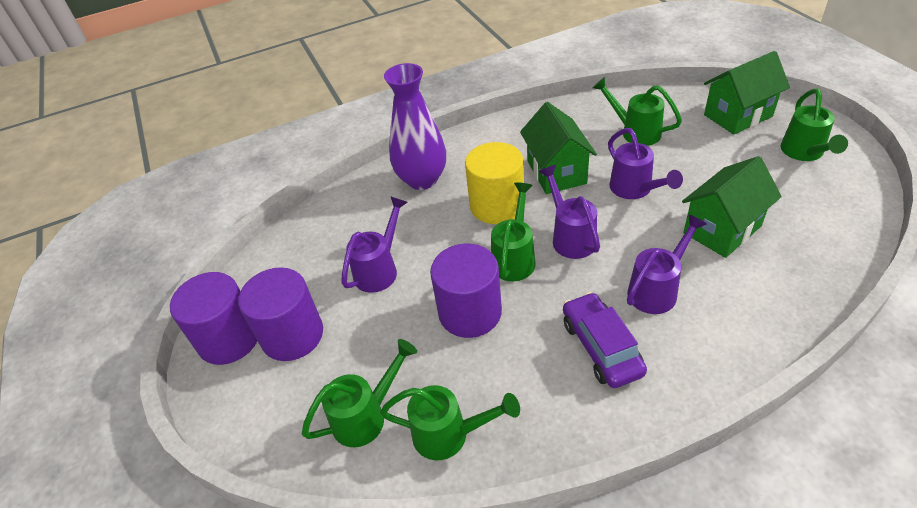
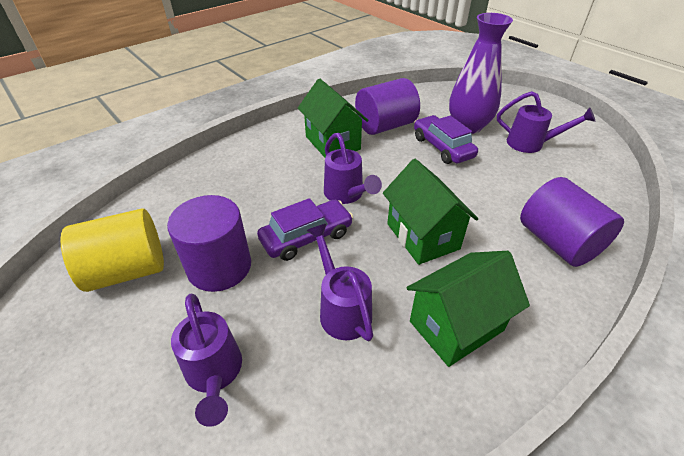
green watering can: 5 -> 0
purple car: 1 -> 2

